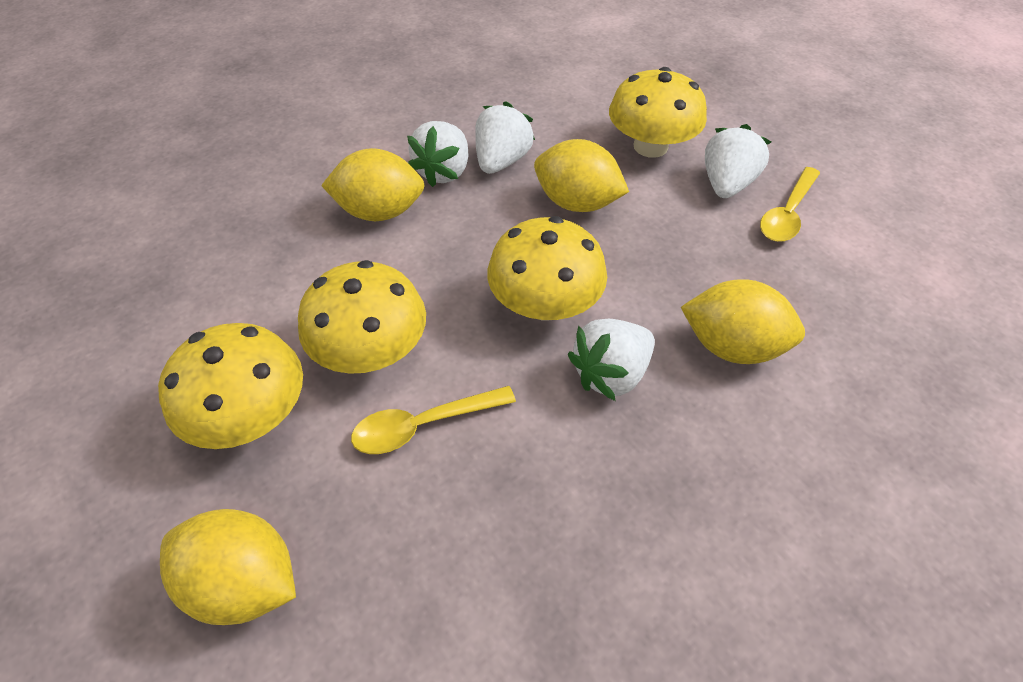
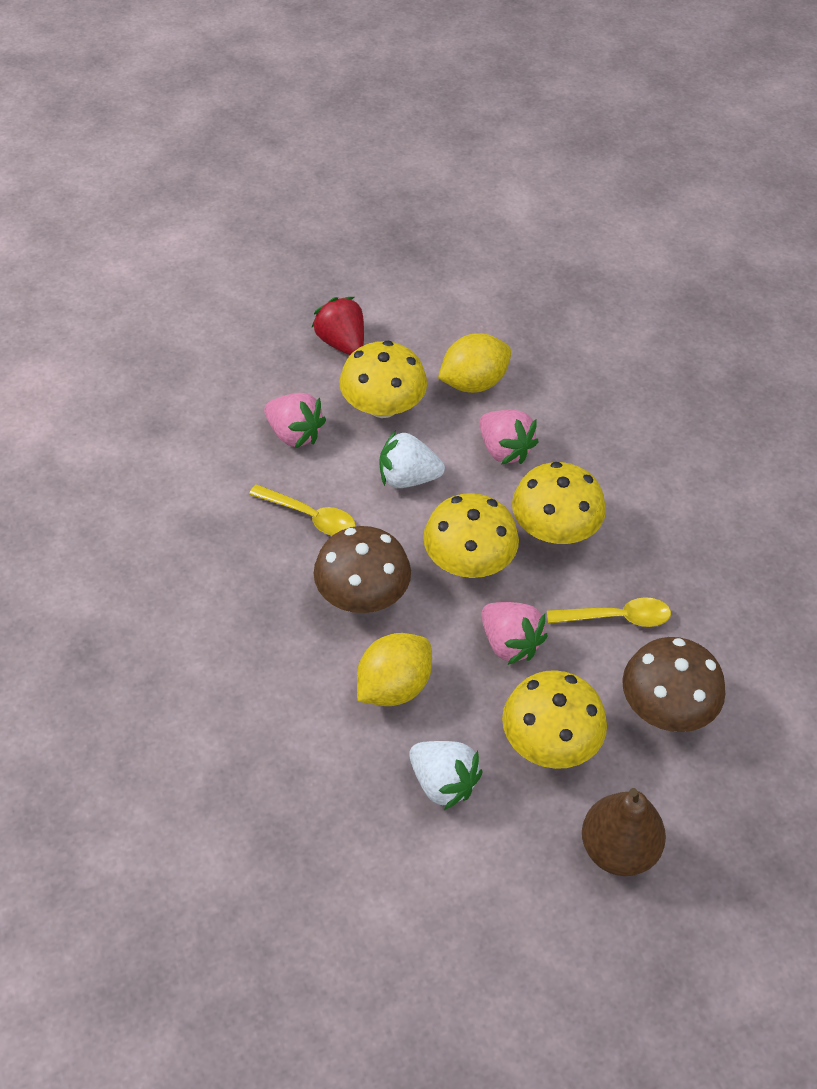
brown mushroom: 0 -> 2
brown pear: 0 -> 1
pink strawberry: 0 -> 3
red strawberry: 0 -> 1
white strawberry: 4 -> 2
yellow lemon: 4 -> 2

